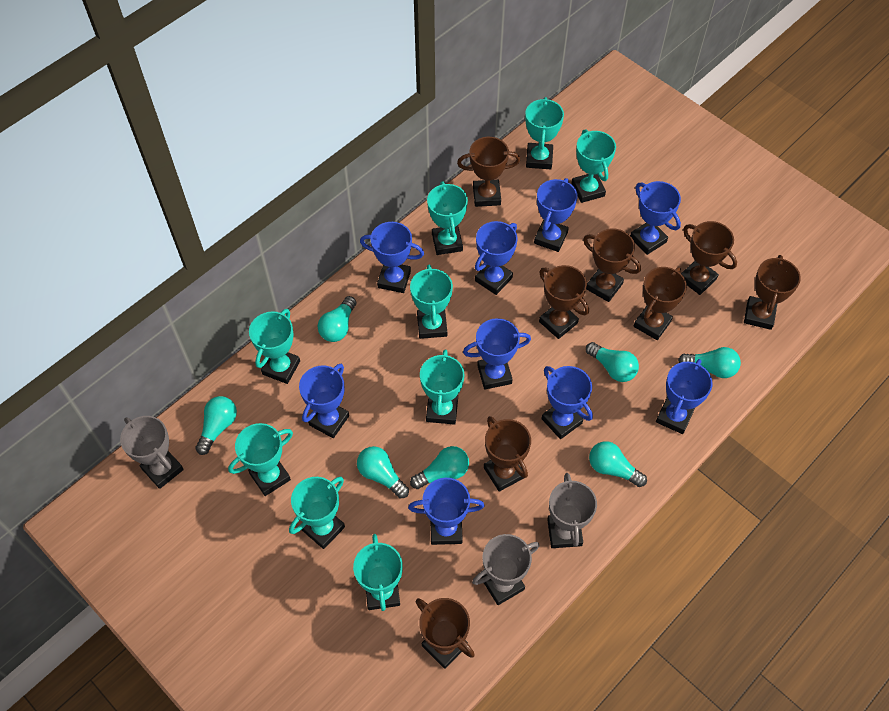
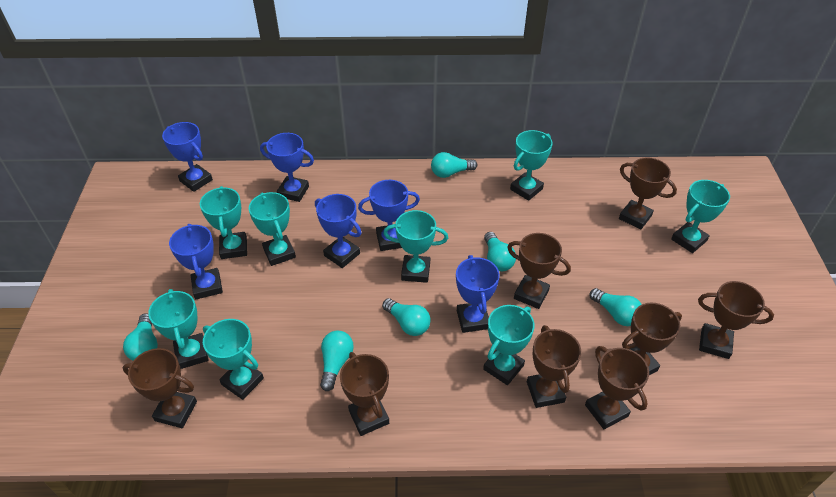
blue trophy: 9 -> 6
grey trophy: 3 -> 0
turquoise light bulb: 7 -> 6
turquoise trophy: 9 -> 8

